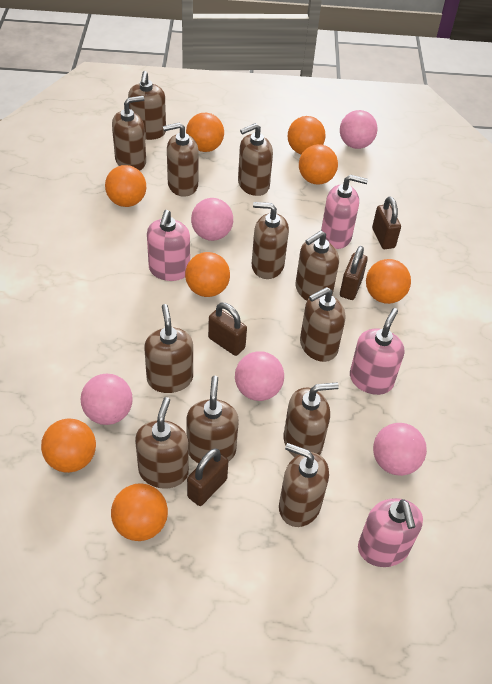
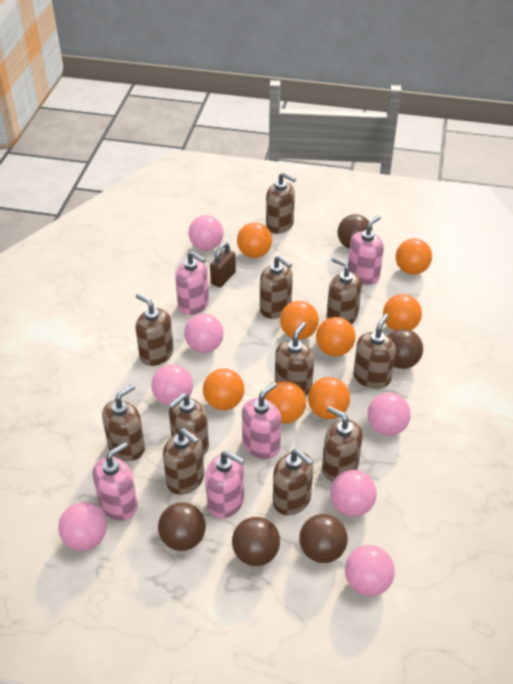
brown ball: 0 -> 5
brown padlock: 4 -> 1
brown soap dispenser: 12 -> 11
pink ball: 5 -> 7
pink soap dispenser: 4 -> 5

